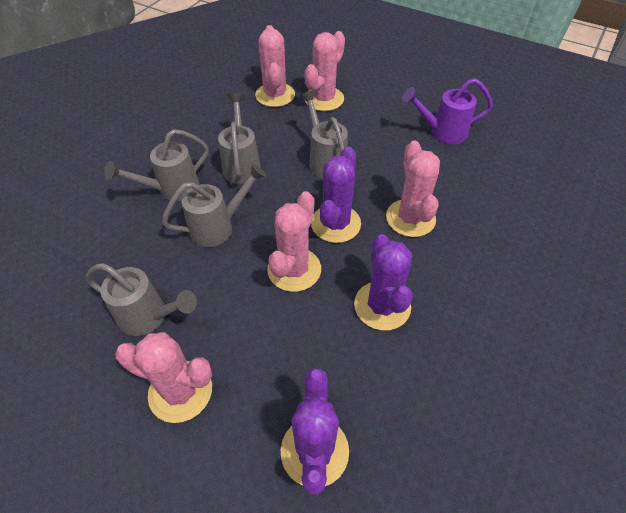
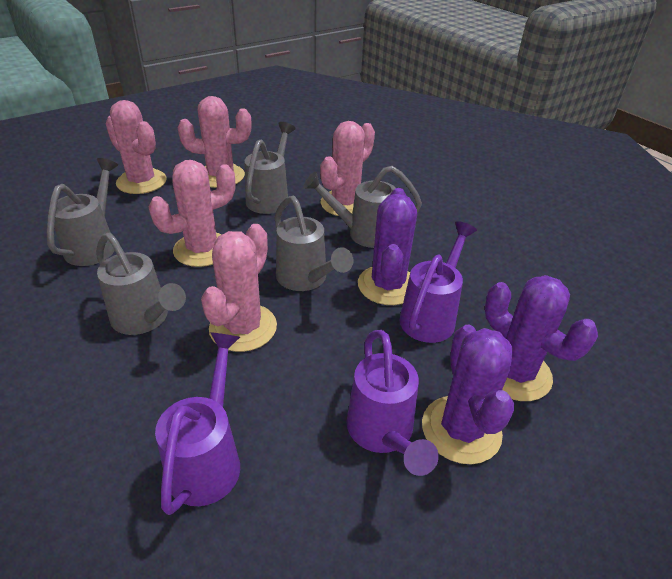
purple watering can: 1 -> 3

